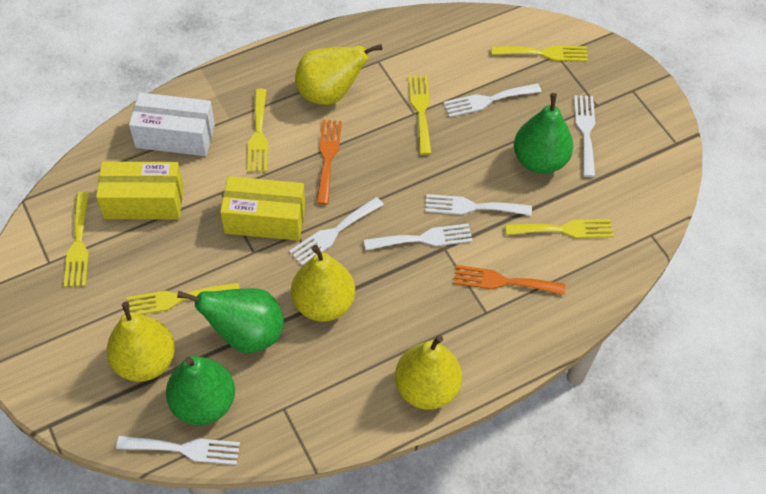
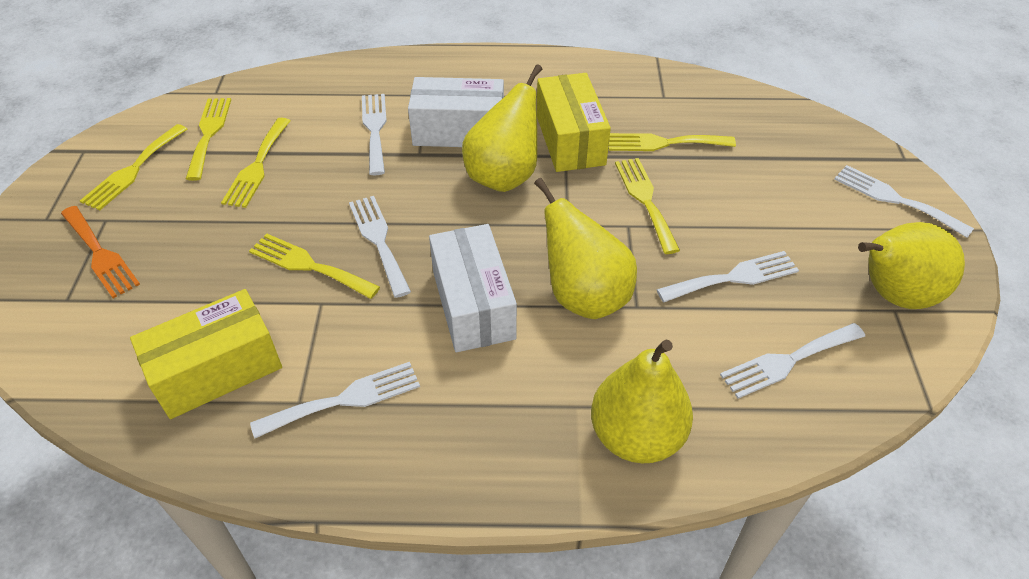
green pear: 3 -> 0
orange fork: 2 -> 1
white box: 1 -> 2

